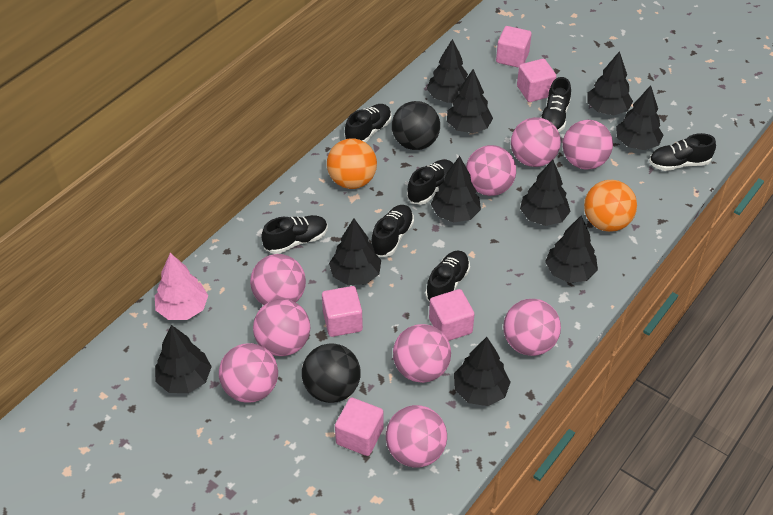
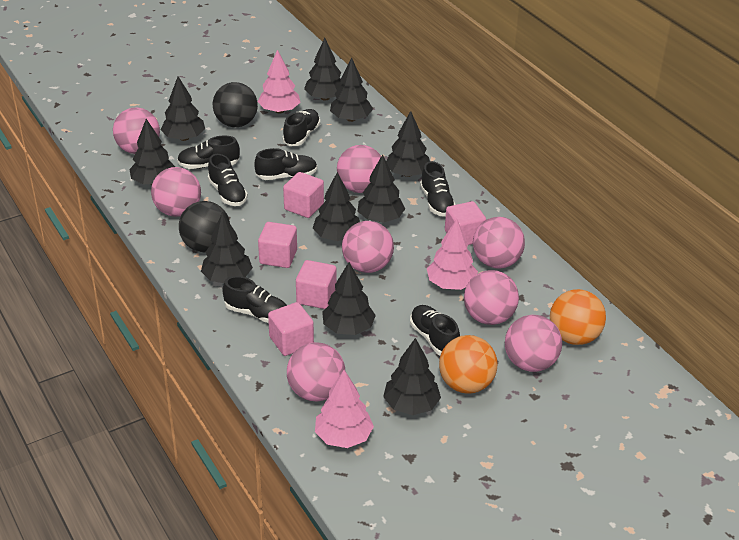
pink ball: 9 -> 8
pink tree: 1 -> 3

